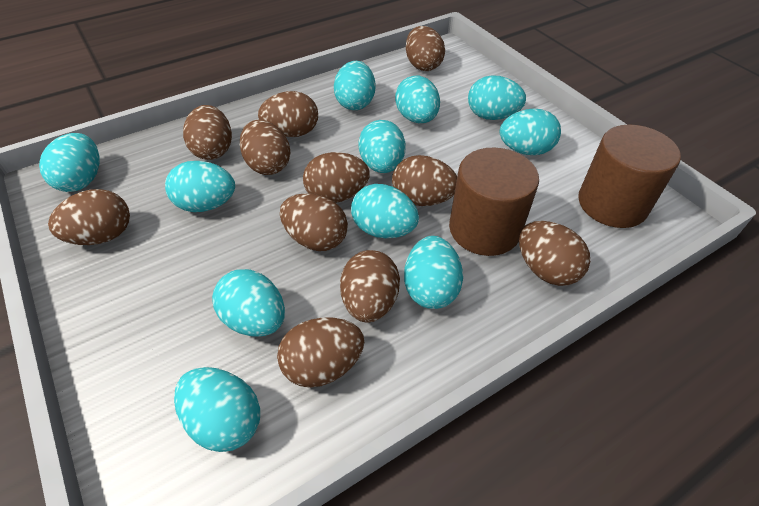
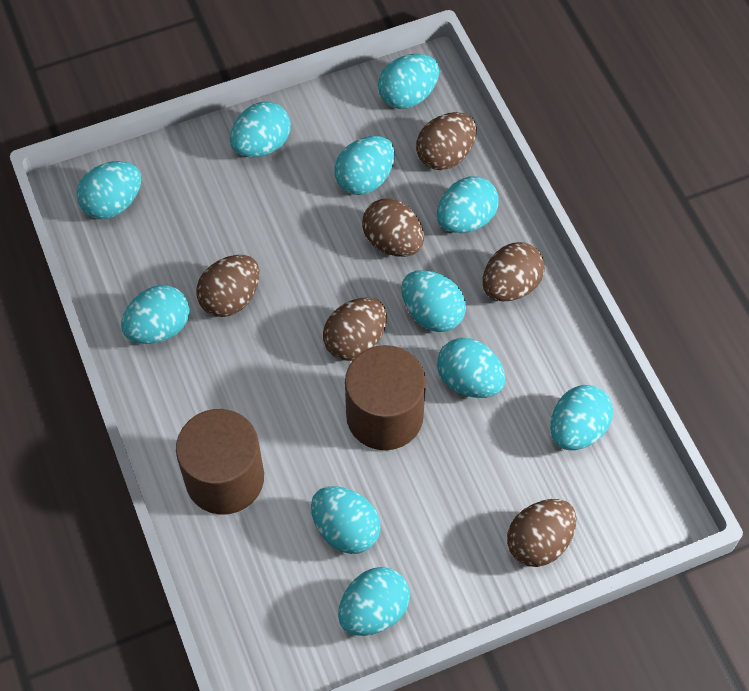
brown egg: 11 -> 6

